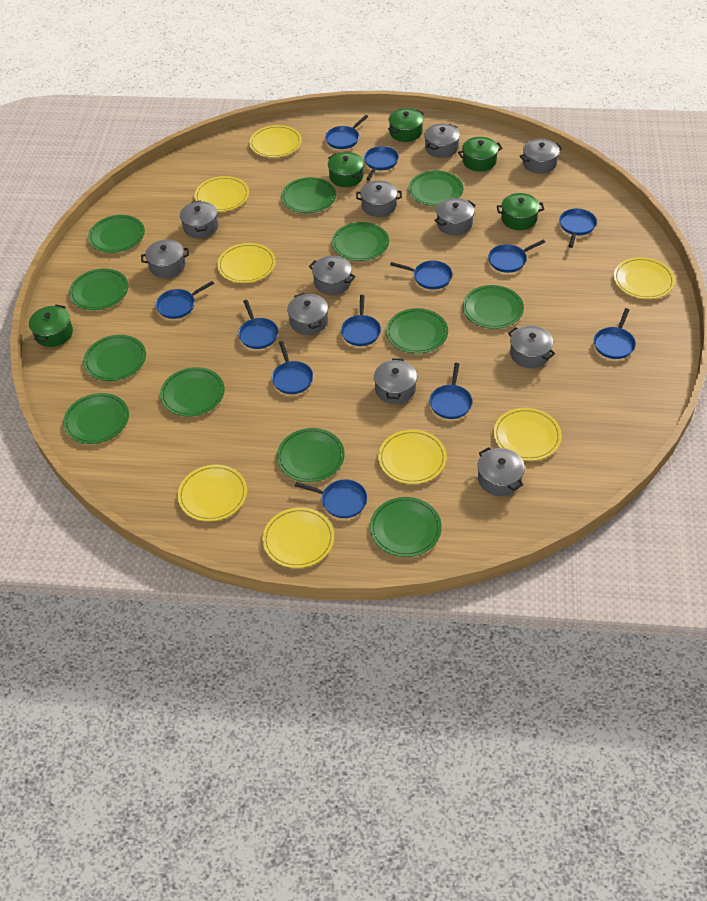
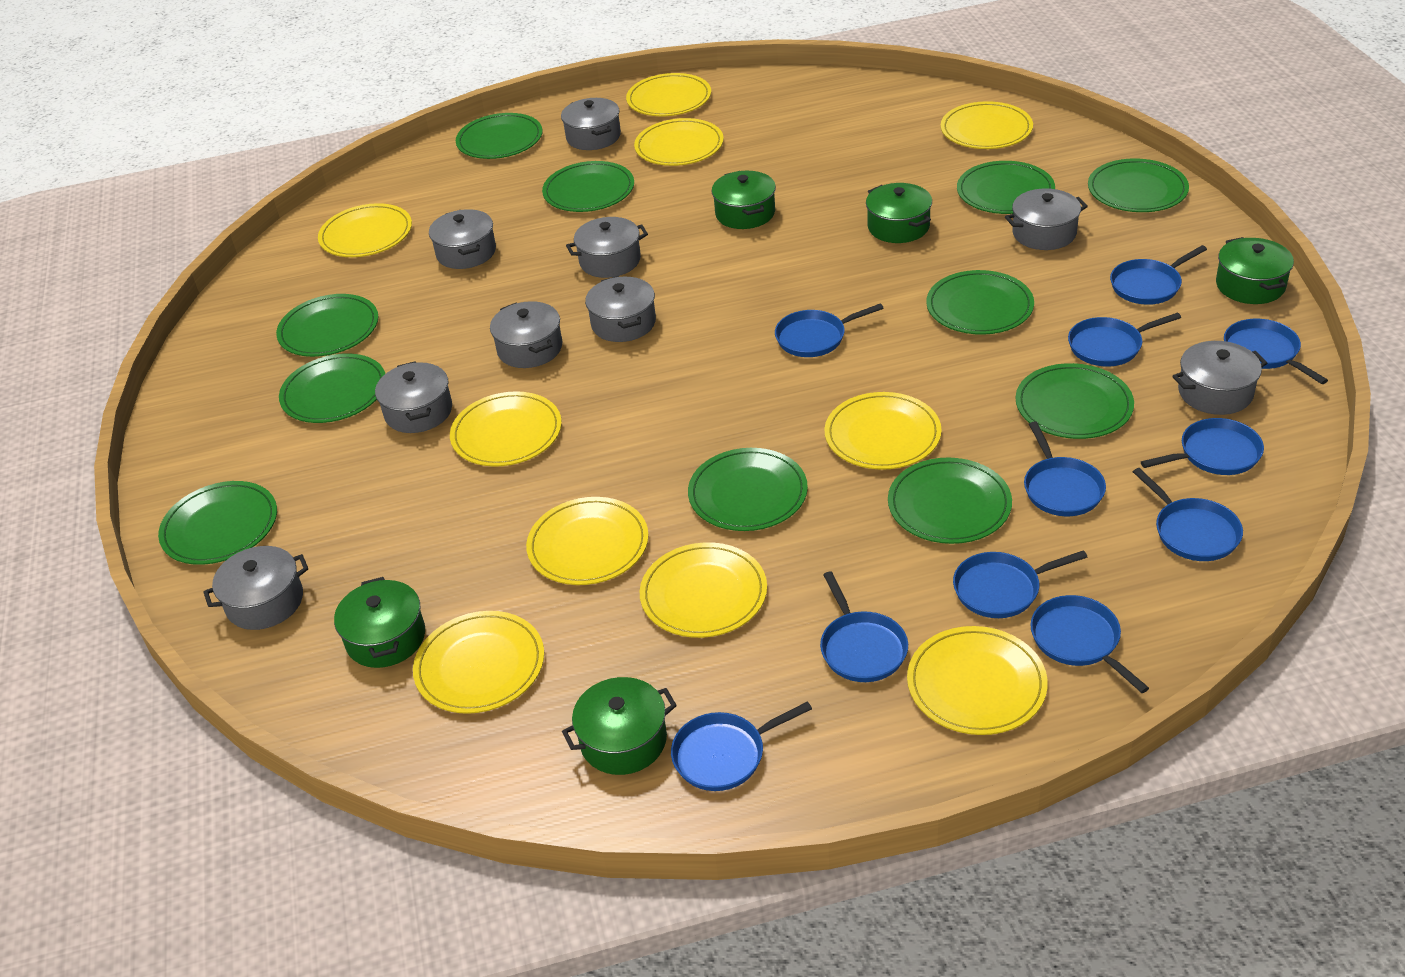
blue pan: 12 -> 11
green plate: 12 -> 11
grey pot: 11 -> 9
yellow plate: 8 -> 10

